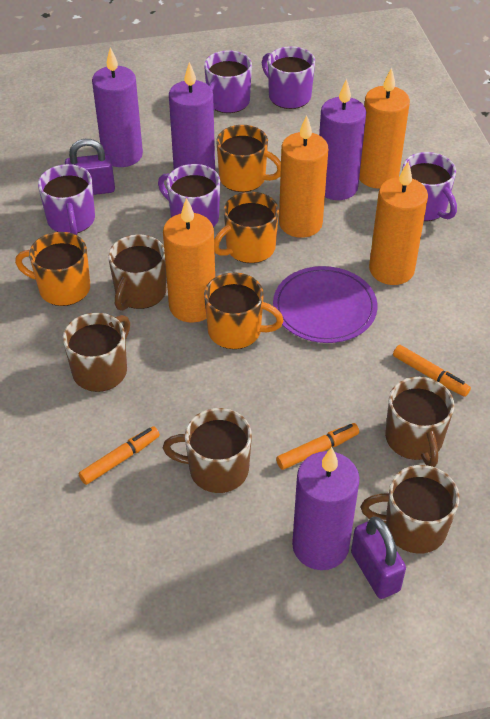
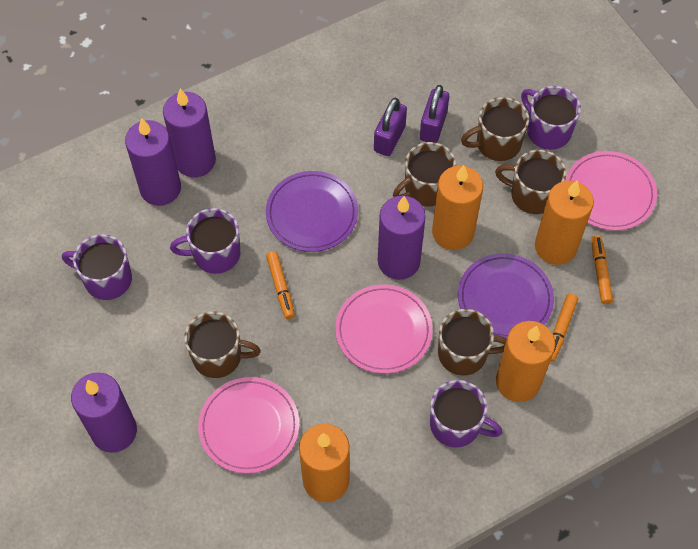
orange mug: 4 -> 0
pink plate: 0 -> 3
purple mug: 5 -> 4
purple plate: 1 -> 2

